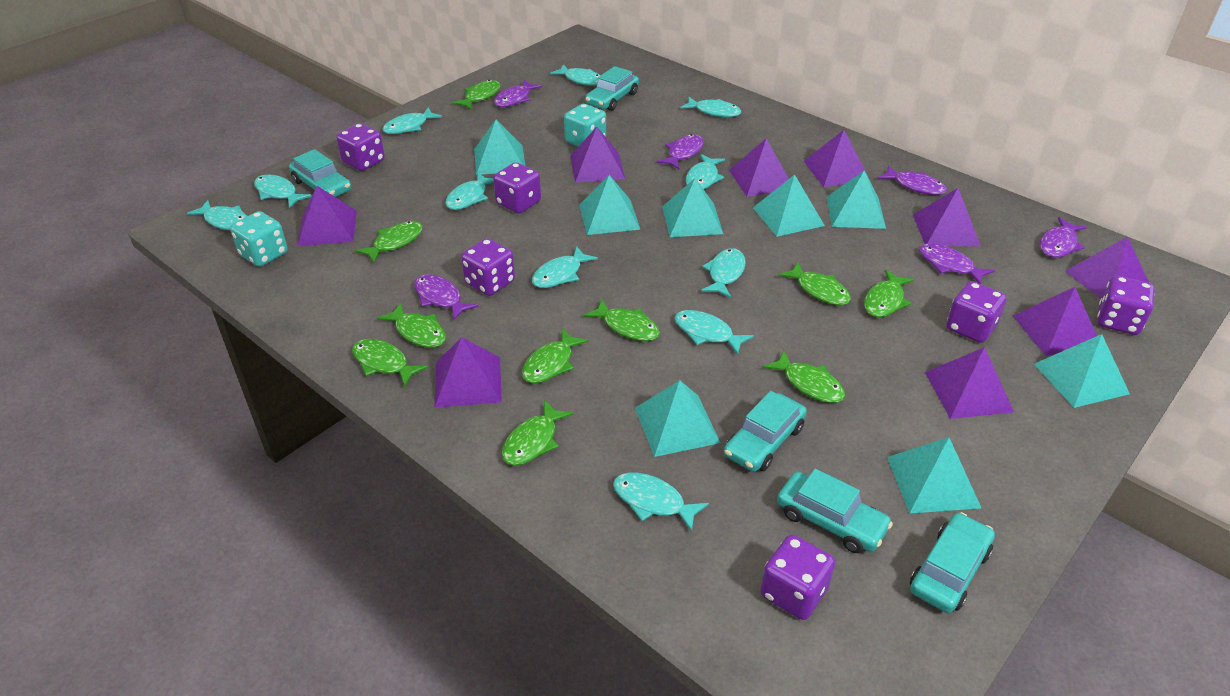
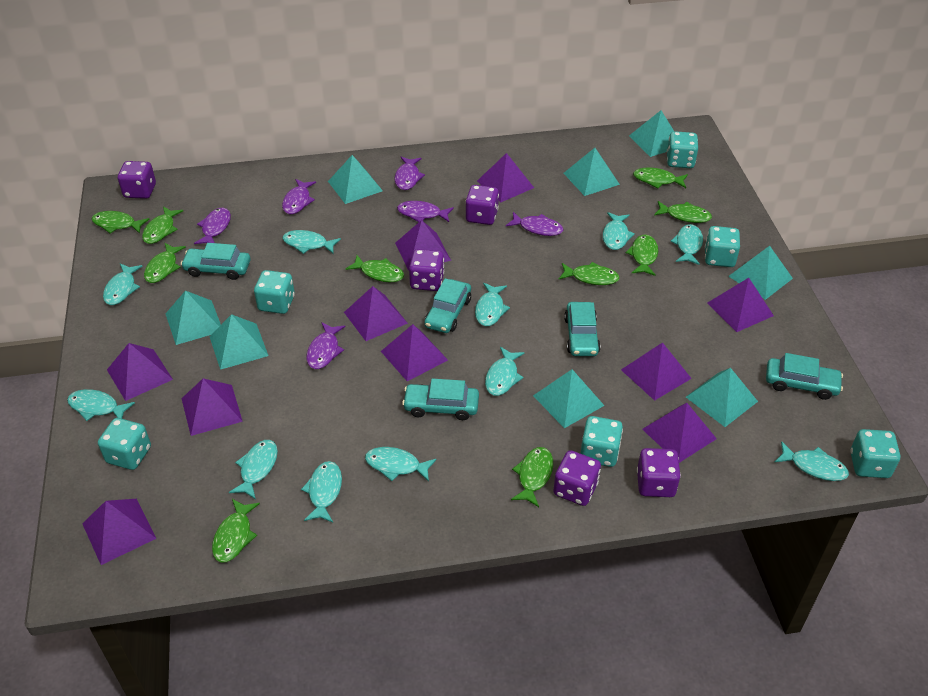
purple dice: 6 -> 5
purple pyramid: 9 -> 10
turquoise dice: 2 -> 6

